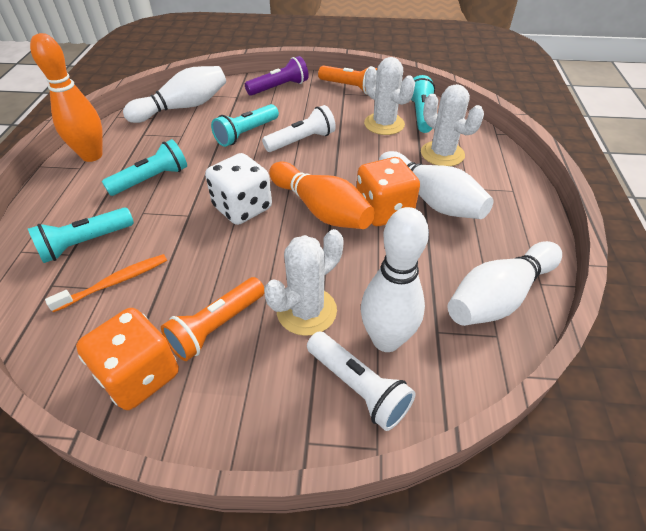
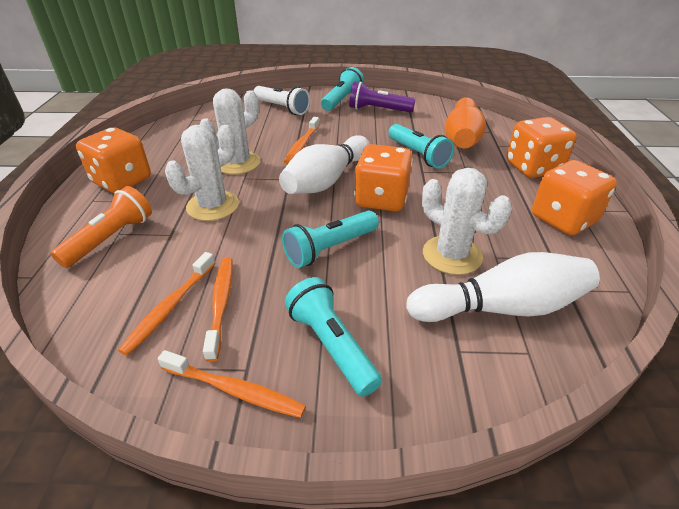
orange bowling pin: 2 -> 1
orange dice: 2 -> 4
orange flashlight: 2 -> 1
orange toothbrush: 1 -> 4
white bowling pin: 4 -> 2
white dice: 1 -> 0
white flashlight: 2 -> 1

